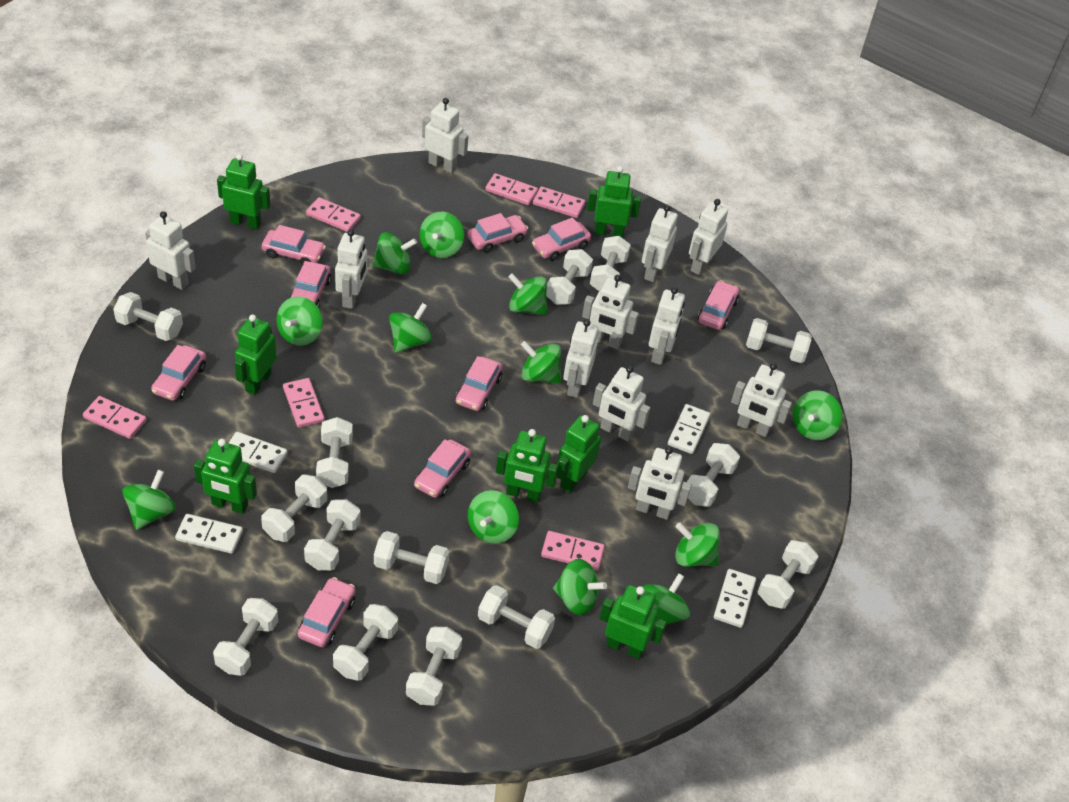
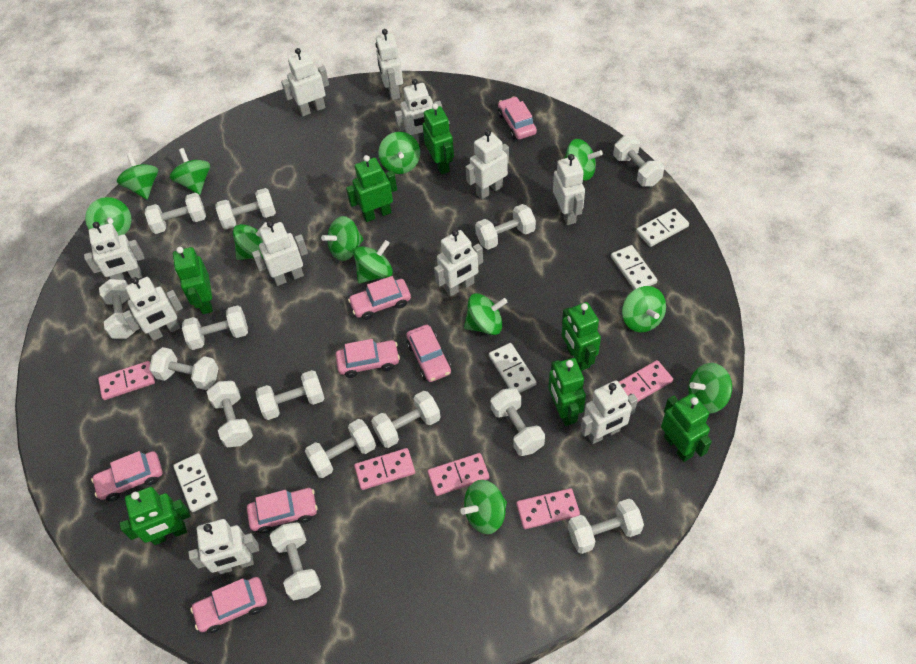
pink car: 9 -> 7
pink domino: 6 -> 5

